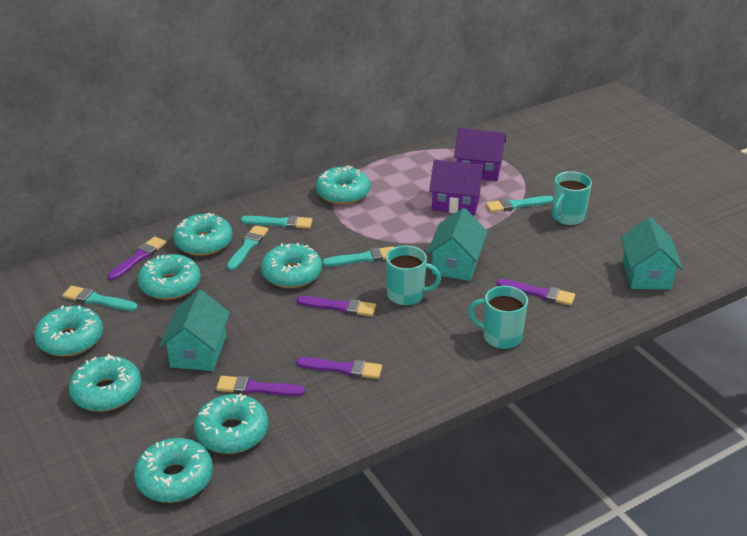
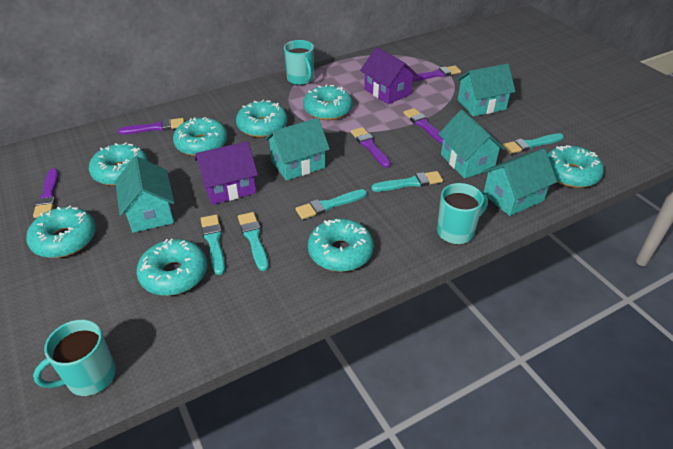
turquoise house: 3 -> 5

